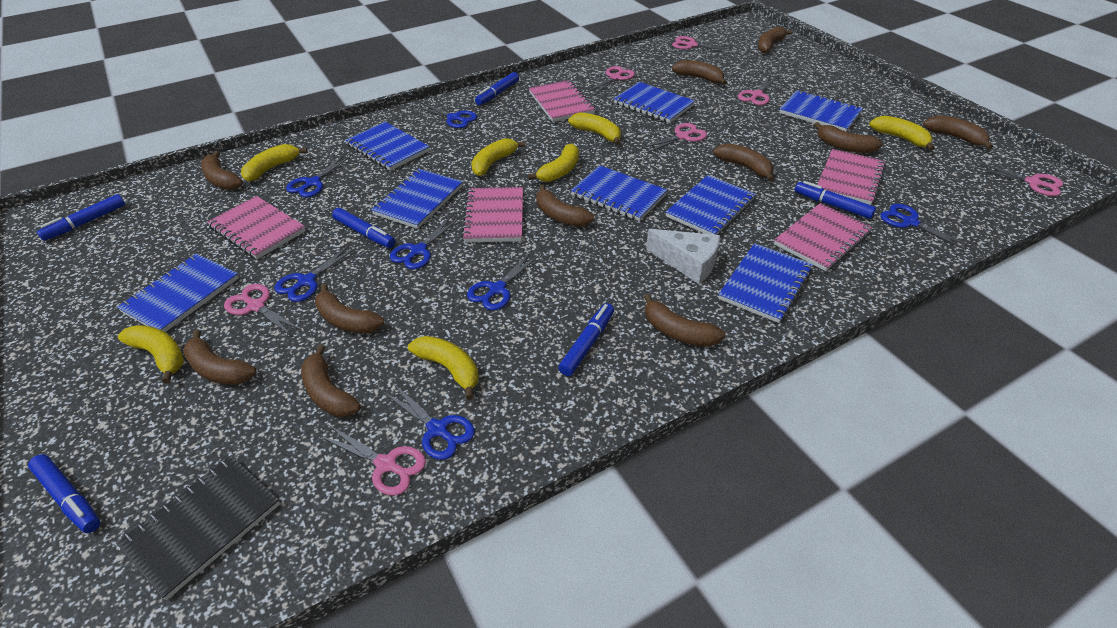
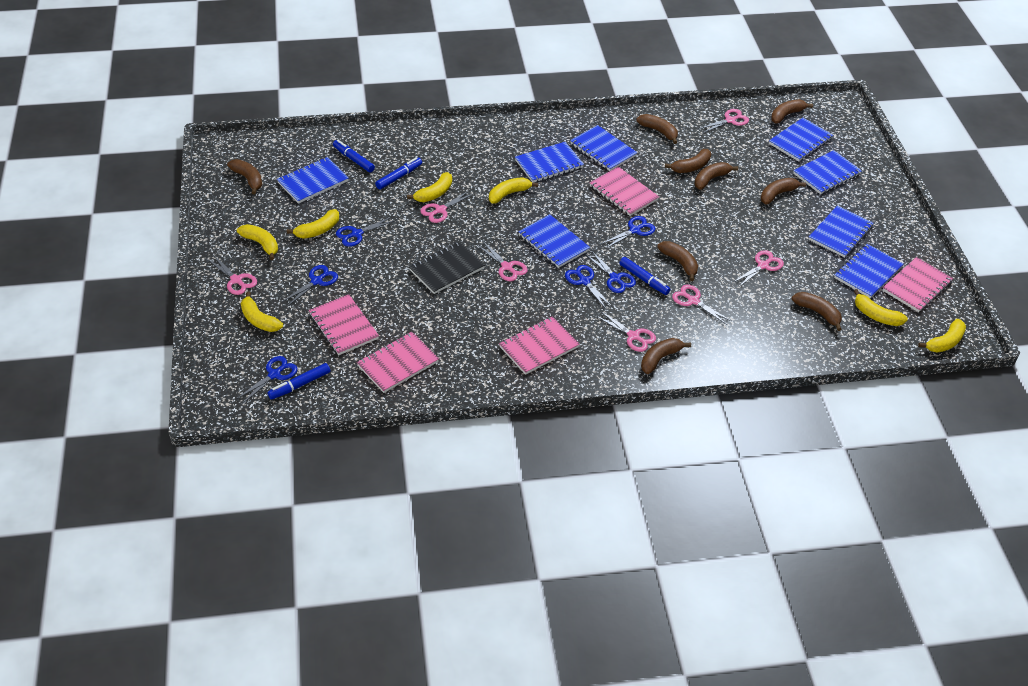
blue marker: 6 -> 4
blue scissors: 7 -> 6
brown banana: 11 -> 9
white cheese: 1 -> 0

